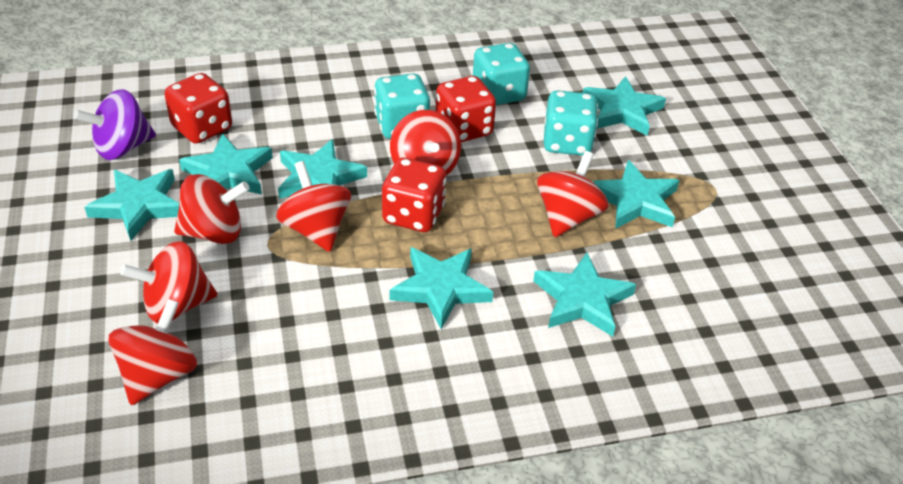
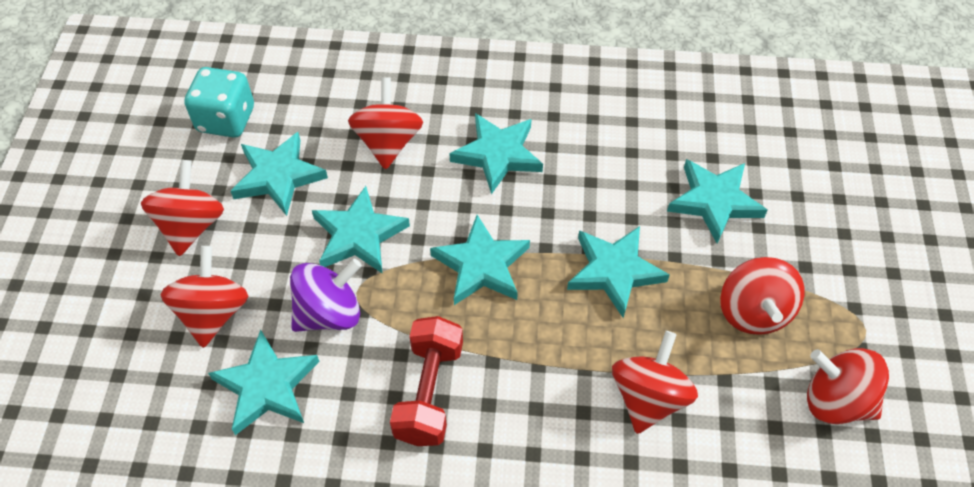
red dice: 3 -> 0
red dumbbell: 0 -> 1
turquoise dice: 3 -> 1

